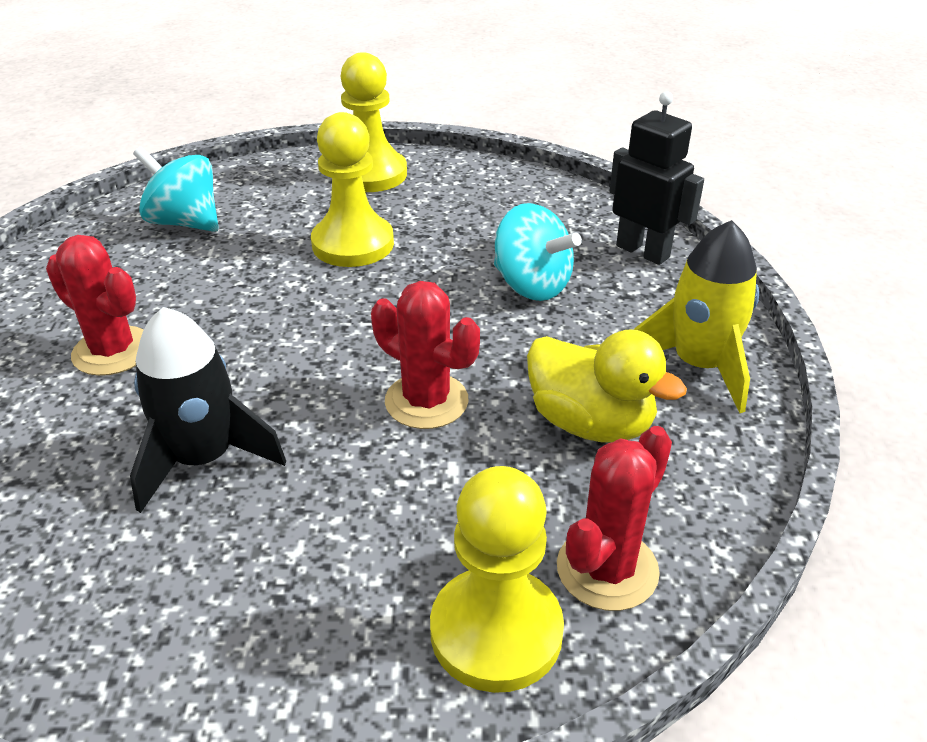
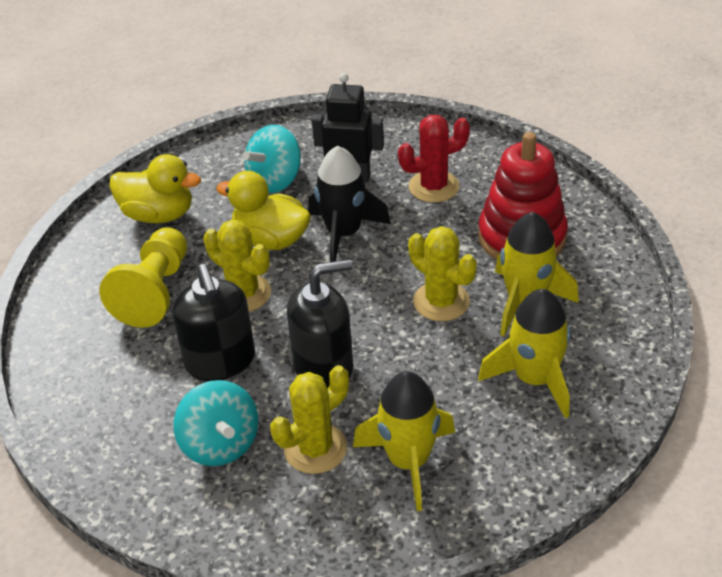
black soap dispenser: 0 -> 2
red cactus: 3 -> 1
red stacking toy: 0 -> 1
yellow cactus: 0 -> 3
yellow duck: 1 -> 2
yellow pawn: 3 -> 1
yellow rocket: 1 -> 3

